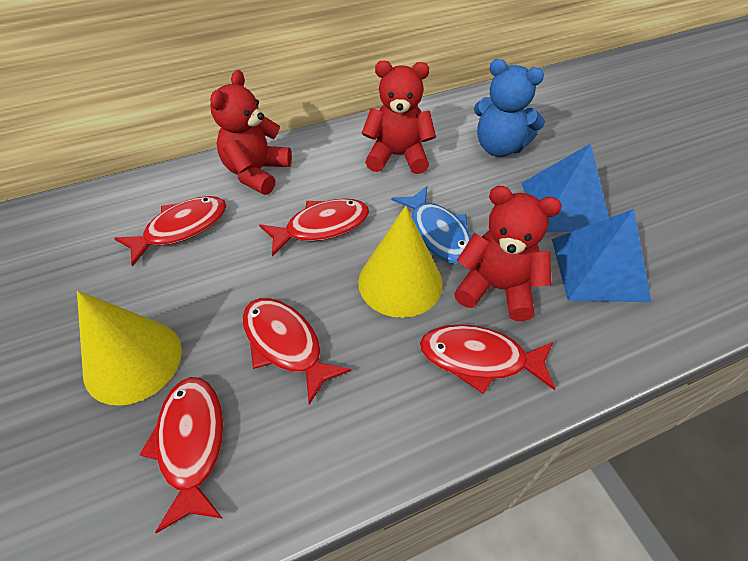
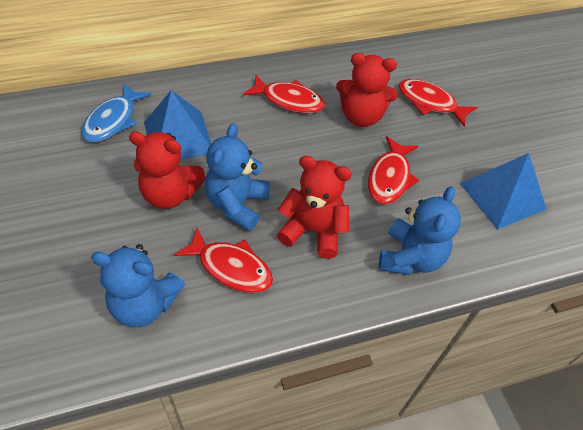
blue teddy bear: 1 -> 3
red fish: 5 -> 4
yellow cone: 2 -> 0

